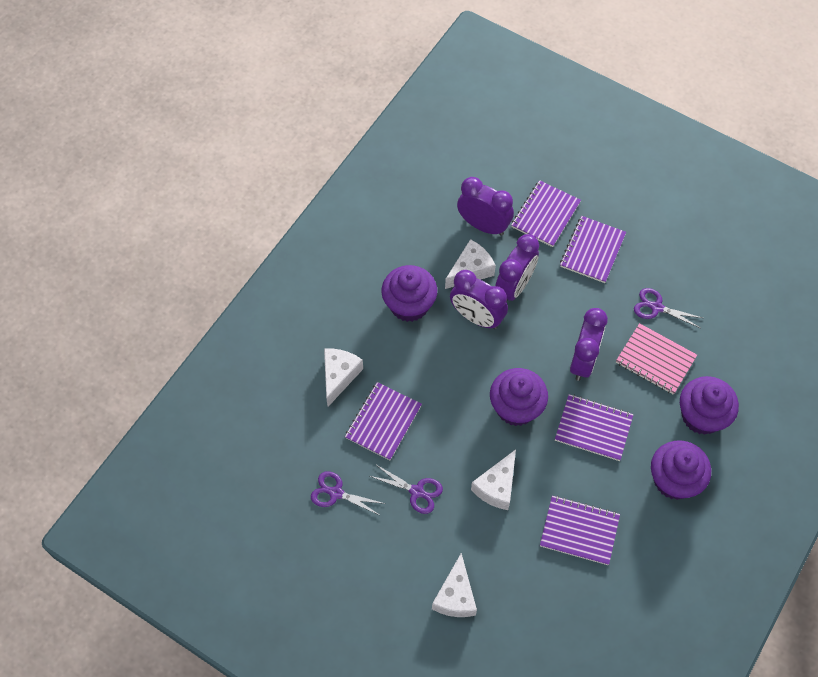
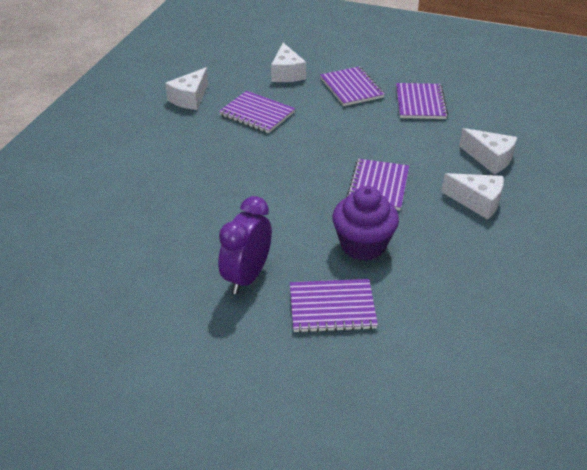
pink notebook: 1 -> 0
purple clock: 4 -> 1
purple cupcake: 4 -> 1
purple scissors: 3 -> 0

